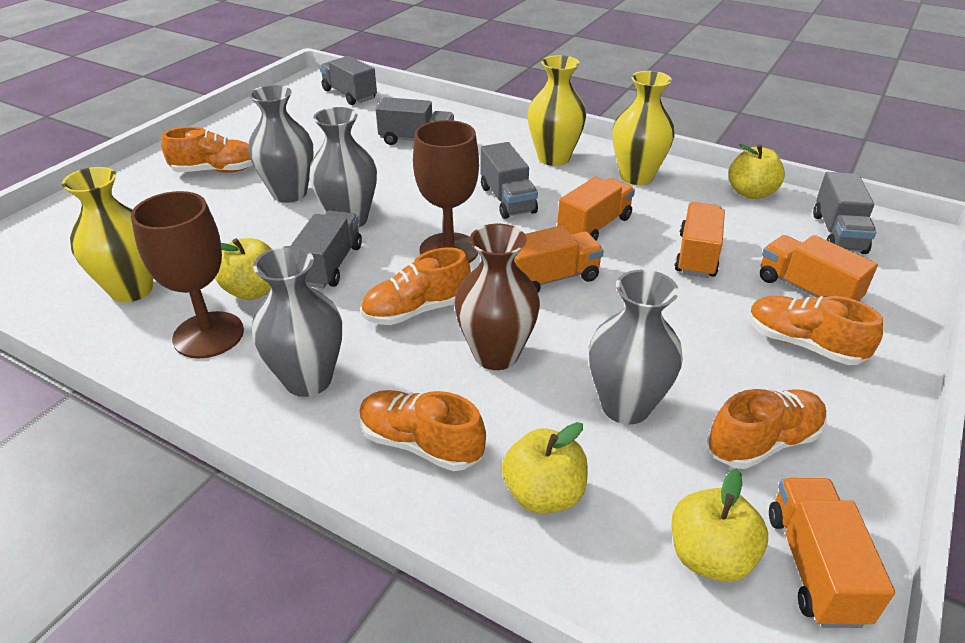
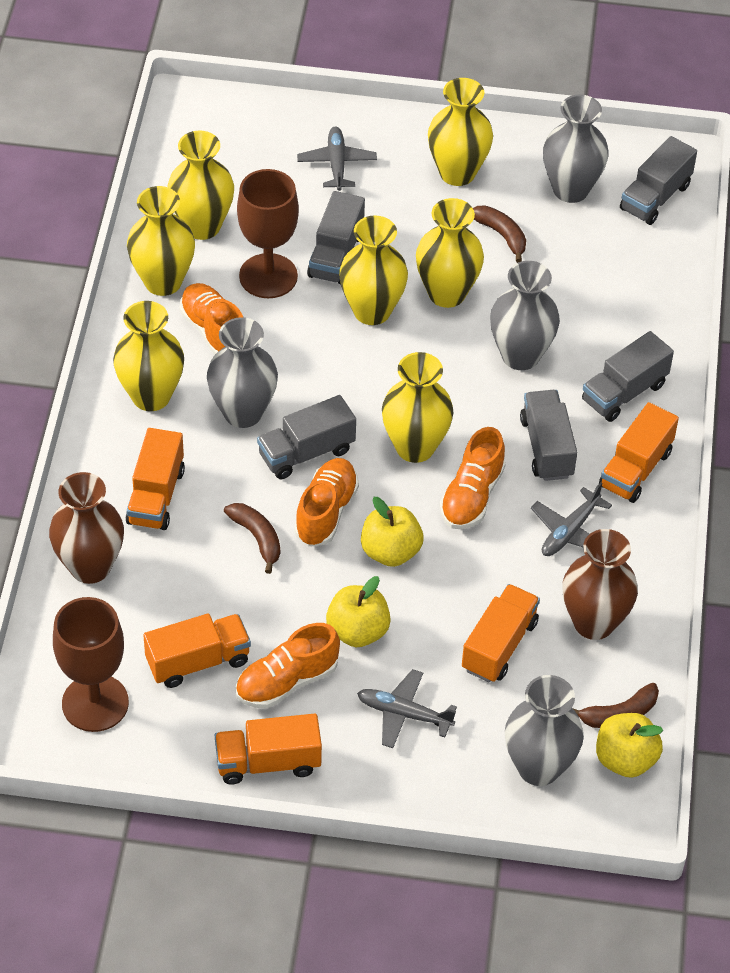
brown banana: 0 -> 3
brown vase: 1 -> 2
grey plane: 0 -> 3
orange shoe: 5 -> 4
yellow apple: 4 -> 3
yellow vase: 3 -> 7

